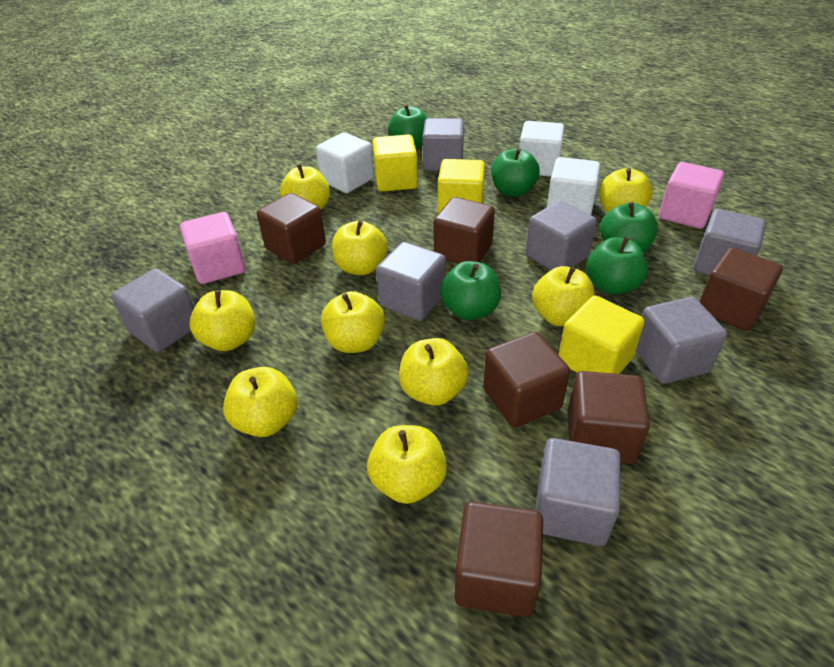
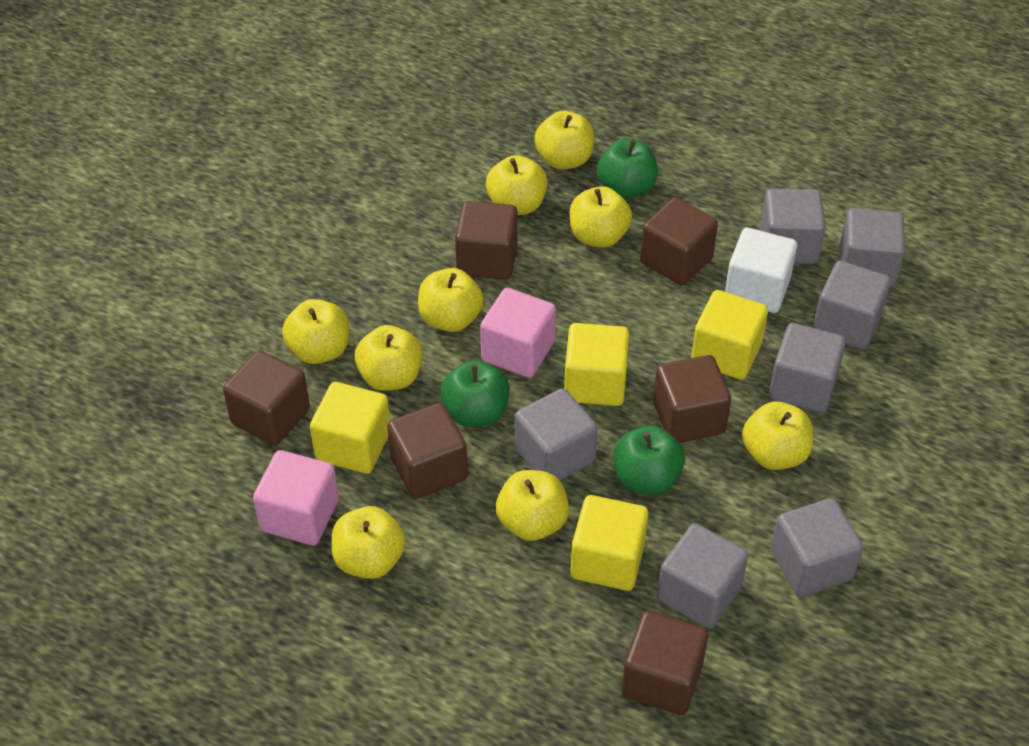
green apple: 5 -> 3
white cube: 3 -> 1
yellow cube: 3 -> 4

